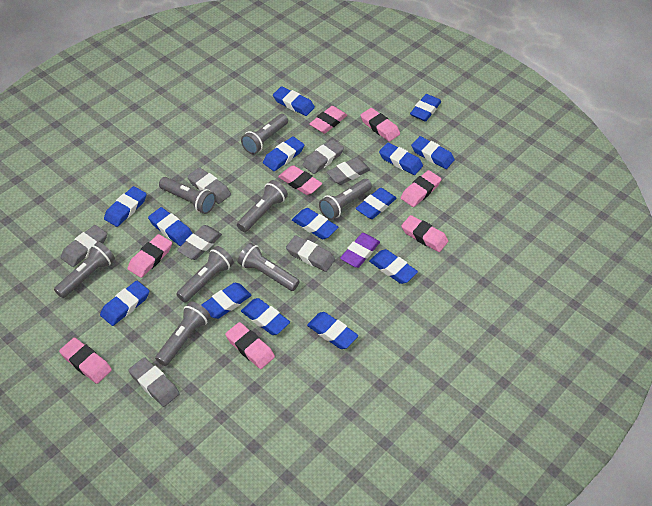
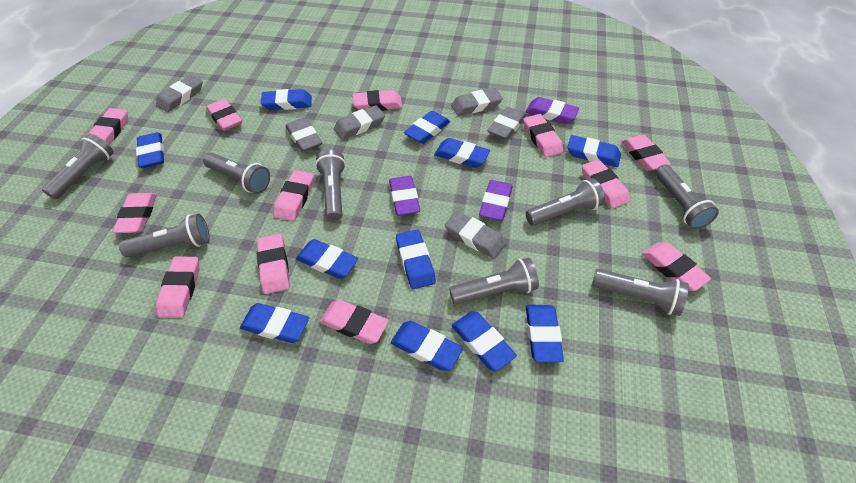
blue eraser: 14 -> 11
grey eraser: 7 -> 6
pink eraser: 8 -> 12
purple eraser: 1 -> 3

